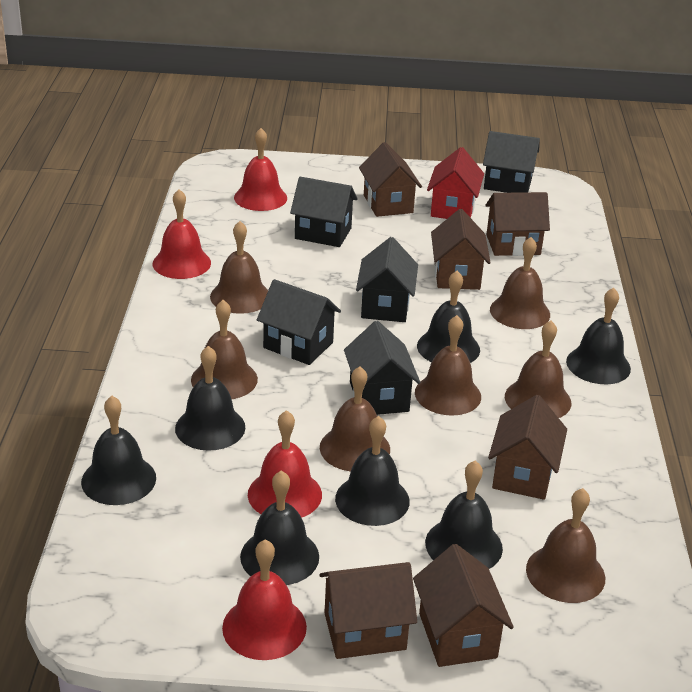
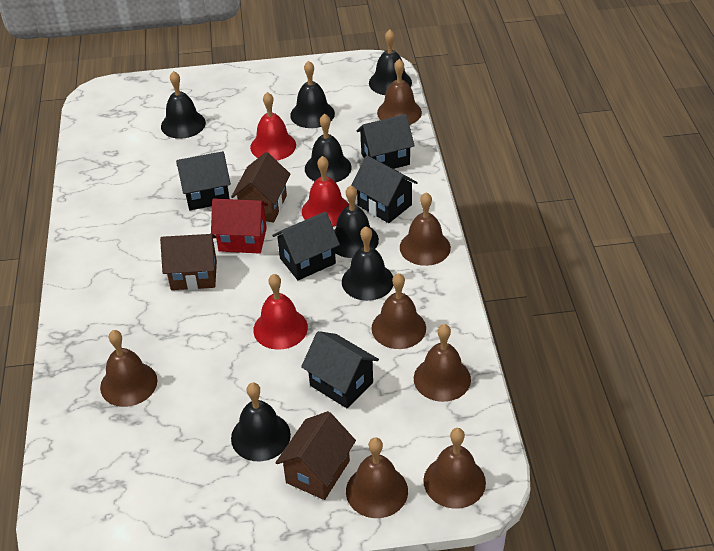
brown house: 6 -> 3
red bell: 4 -> 3

